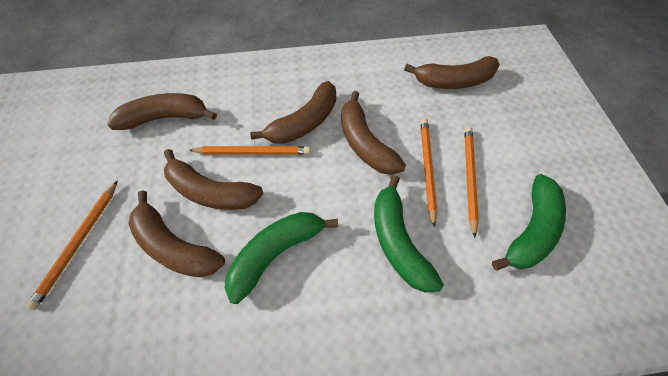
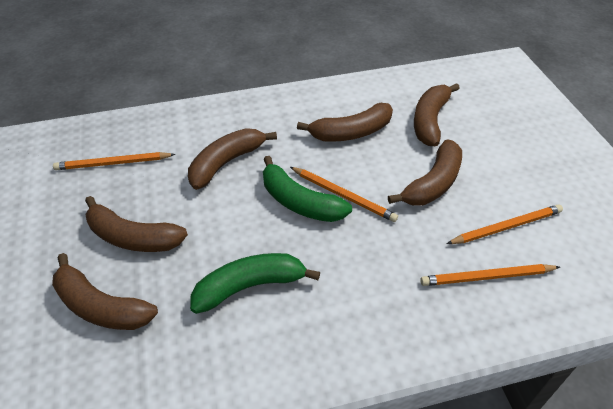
green banana: 3 -> 2

